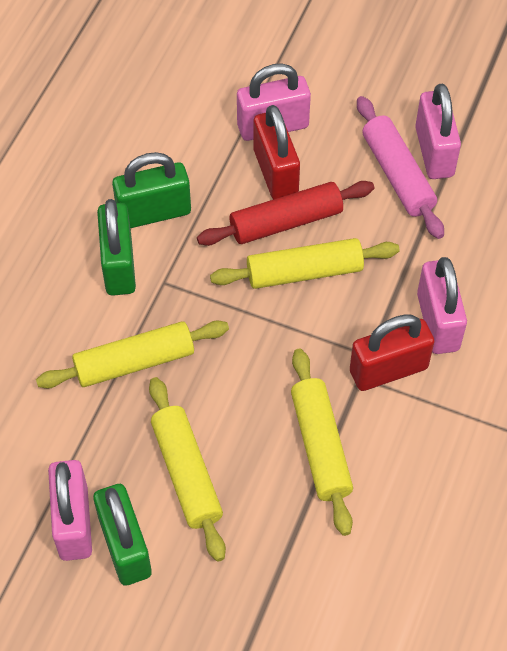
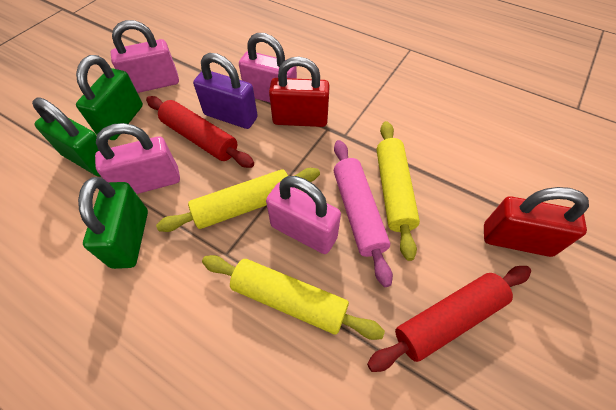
purple padlock: 0 -> 1
red rolling pin: 1 -> 2
yellow rolling pin: 4 -> 3

